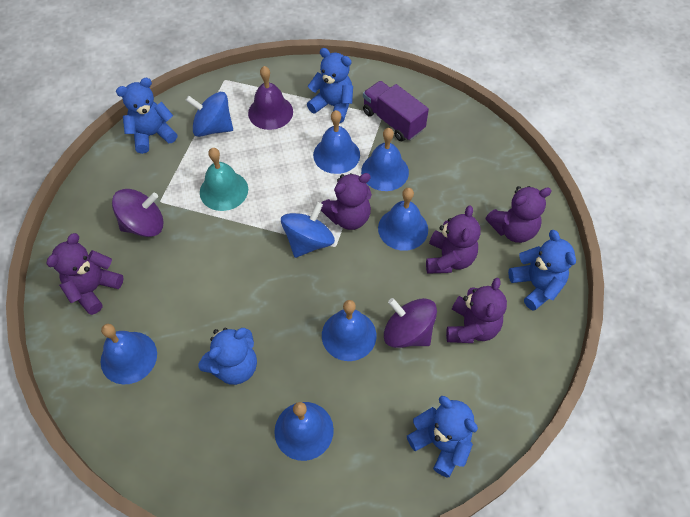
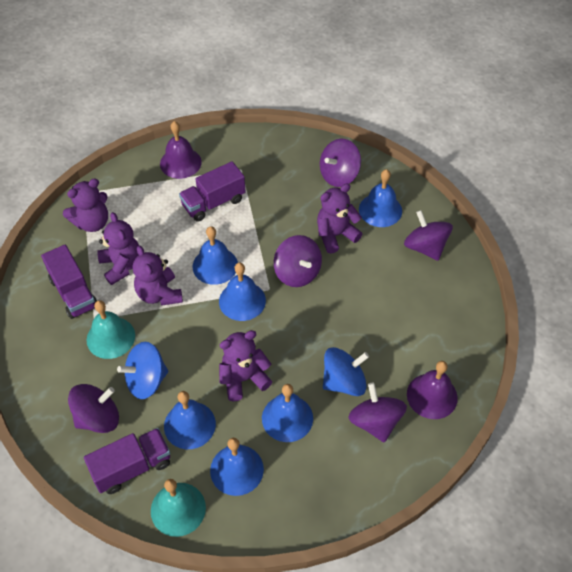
blue teddy bear: 5 -> 0
purple bell: 1 -> 2
purple spinning top: 2 -> 5
purple truck: 1 -> 3
turquoise bell: 1 -> 2

